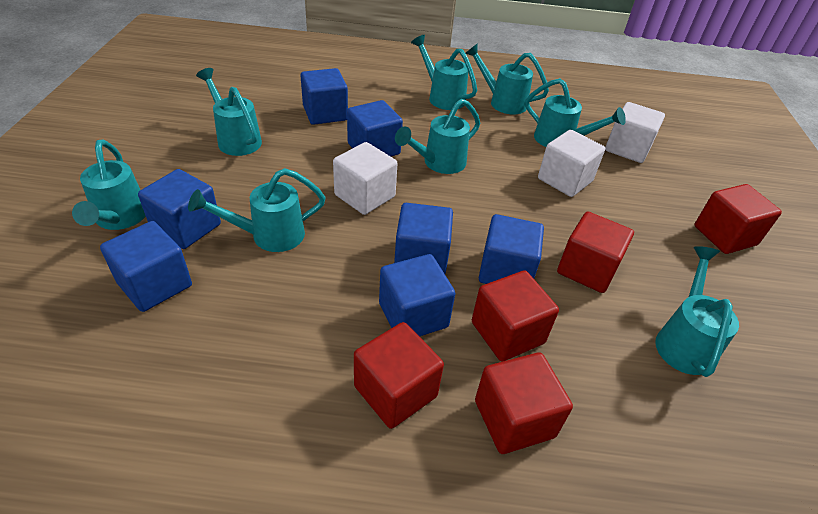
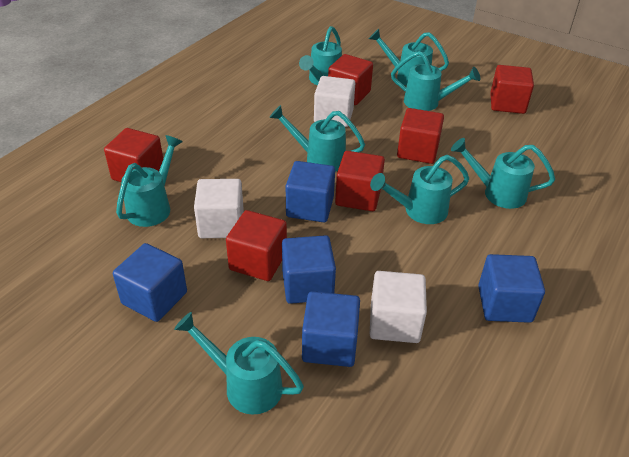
blue cube: 7 -> 5
red cube: 5 -> 6

